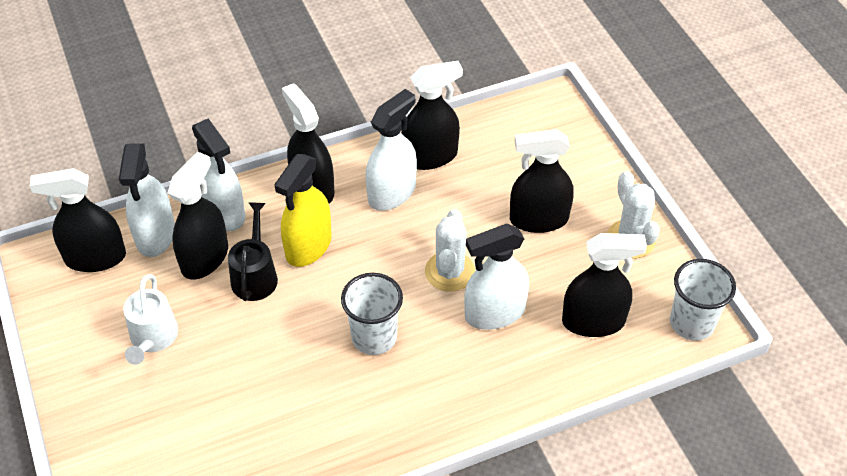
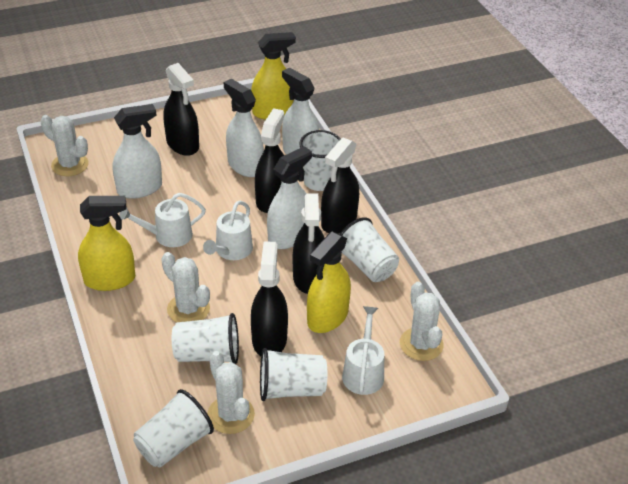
black spray bottle: 6 -> 5
black watering can: 1 -> 0
white cactus: 2 -> 4
white cup: 2 -> 5
white watering can: 1 -> 3
yellow spray bottle: 1 -> 3

